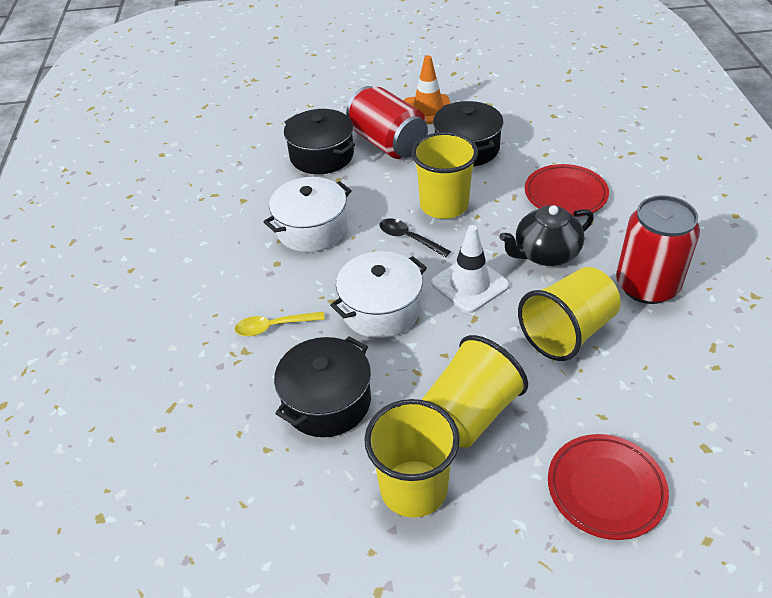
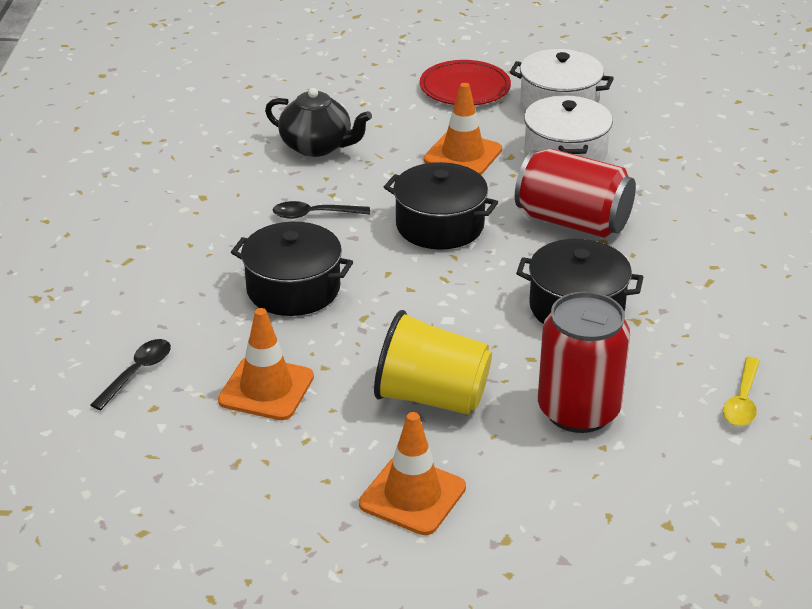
black spoon: 1 -> 2
orange traffic cone: 1 -> 3
red plate: 2 -> 1
white traffic cone: 1 -> 0
yellow cup: 4 -> 1

